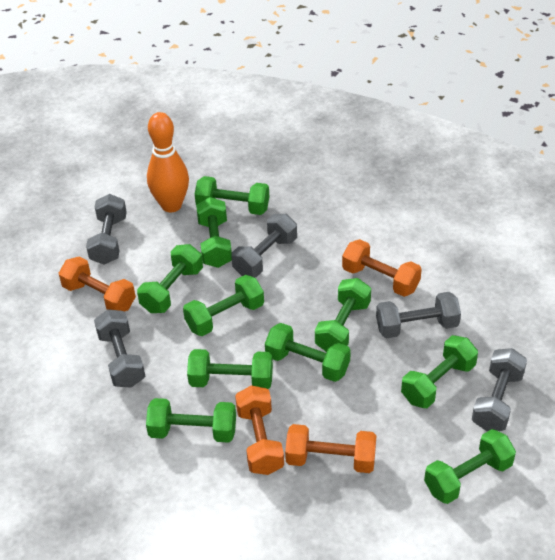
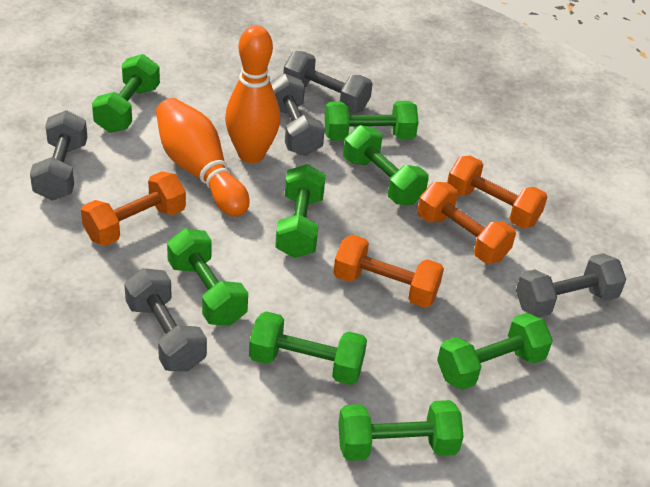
green dumbbell: 10 -> 8
orange bowling pin: 1 -> 2

